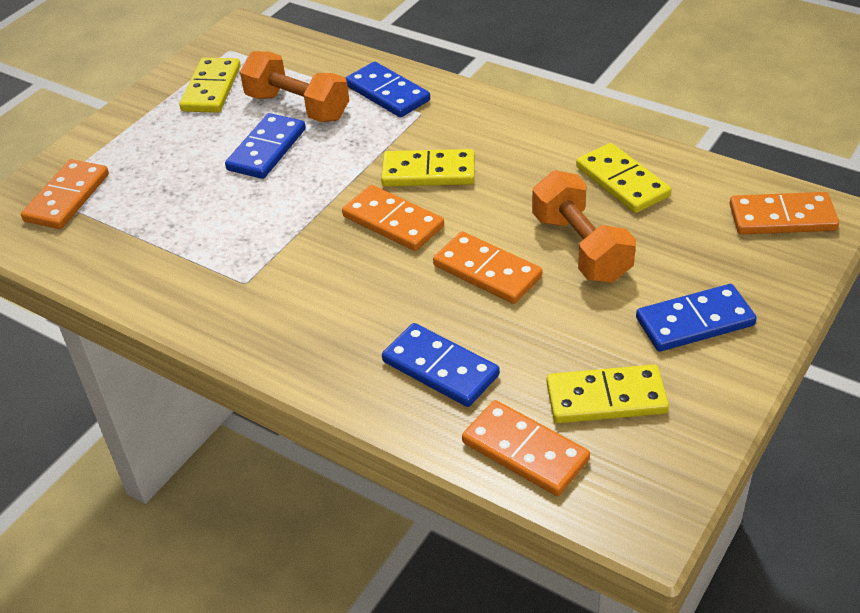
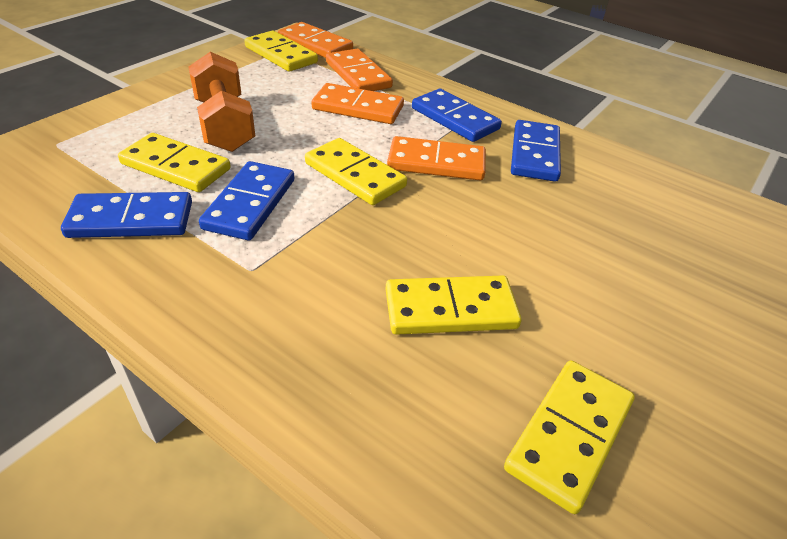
orange domino: 5 -> 4
orange dumbbell: 2 -> 1
yellow domino: 4 -> 5

